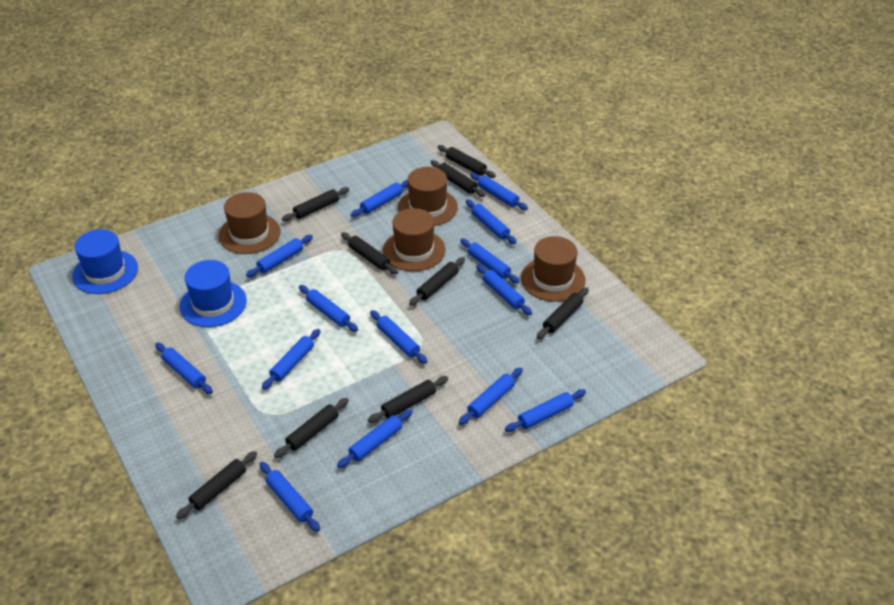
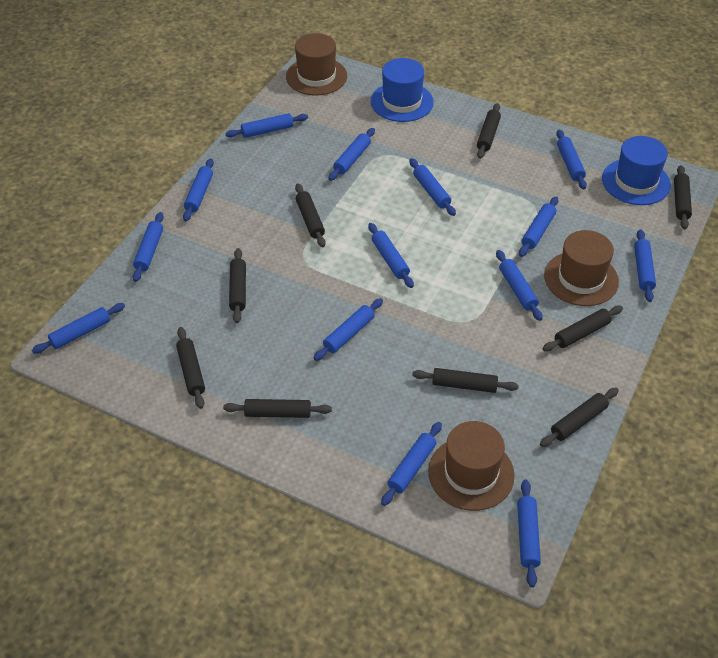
brown hat: 4 -> 3

